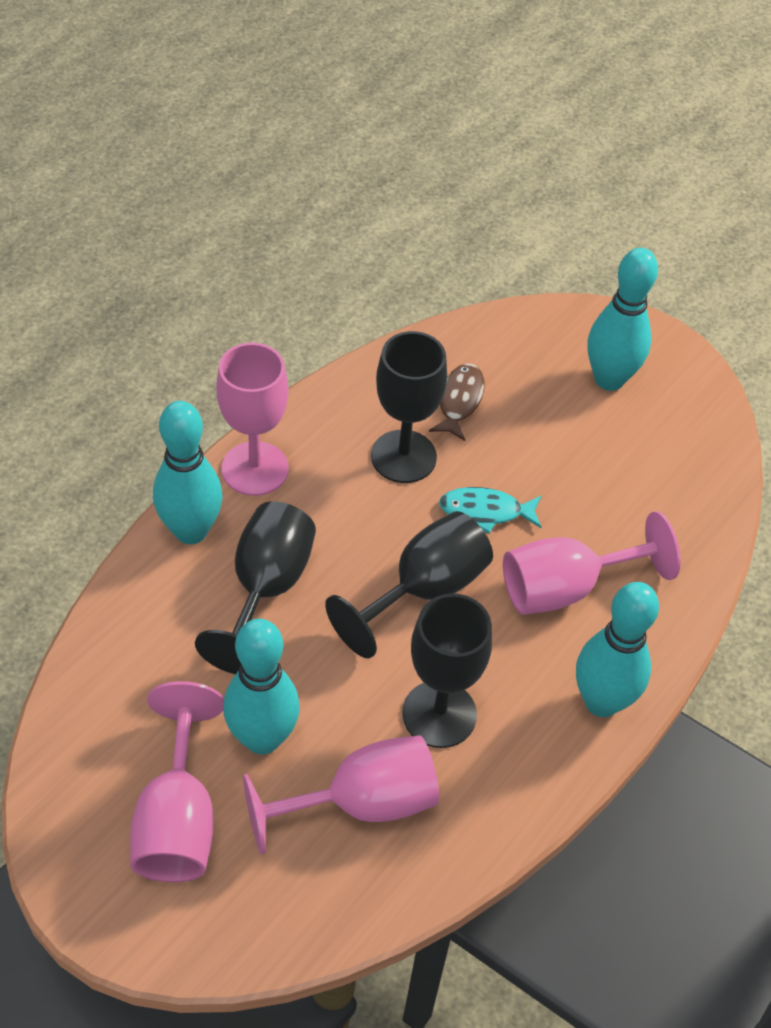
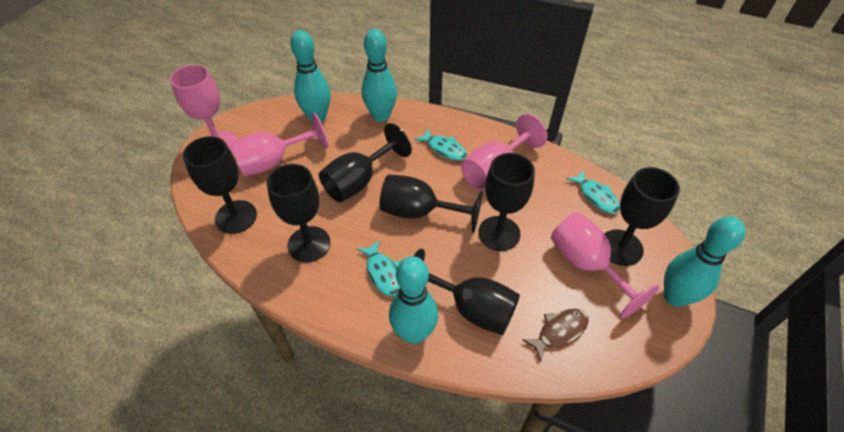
black goblet: 4 -> 7
turquoise fish: 1 -> 3

